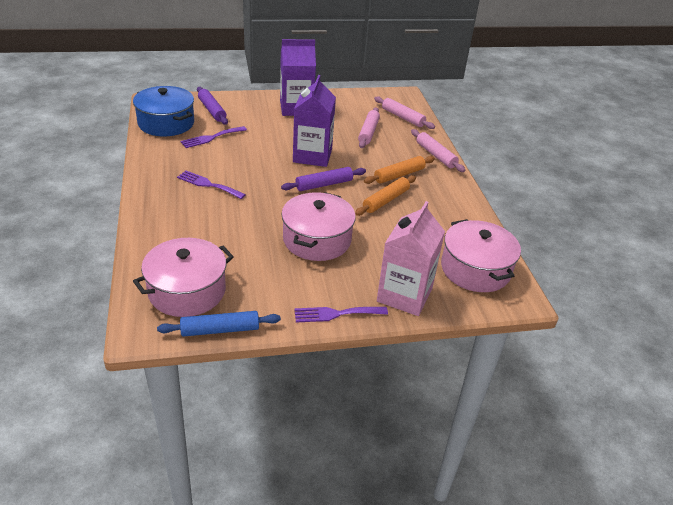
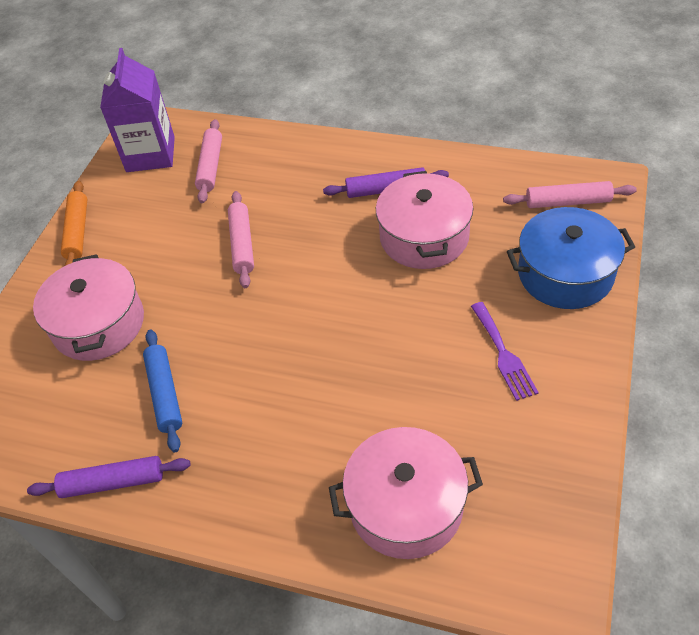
orange rolling pin: 2 -> 1
pink carton: 1 -> 0
purple carton: 2 -> 1
purple fork: 3 -> 1

